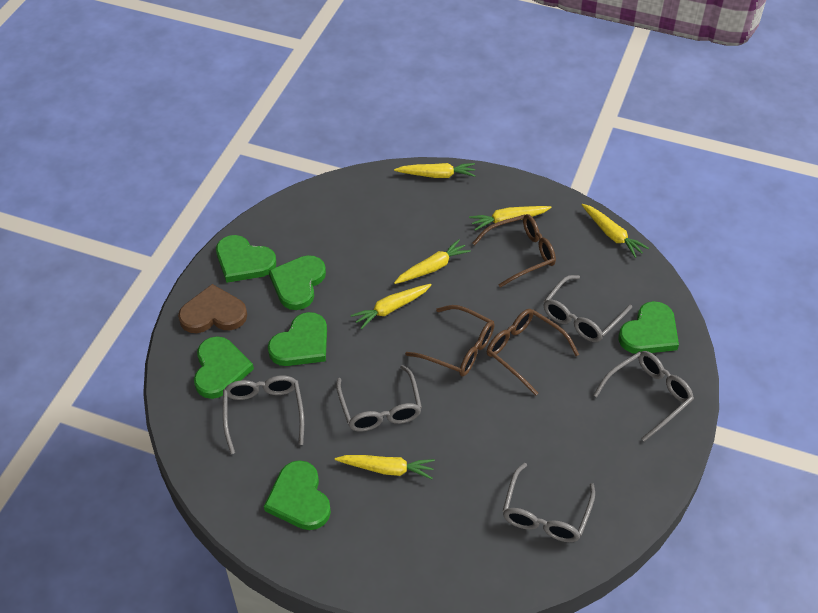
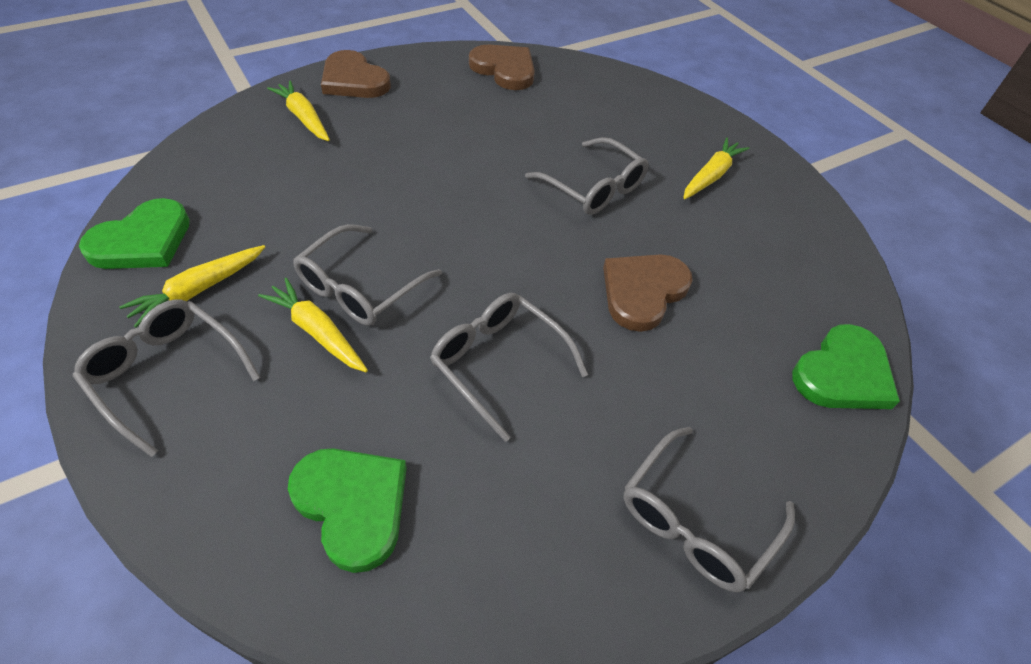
brown glasses: 3 -> 0
brown heart: 1 -> 3
green heart: 6 -> 3
yellow carrot: 6 -> 4

